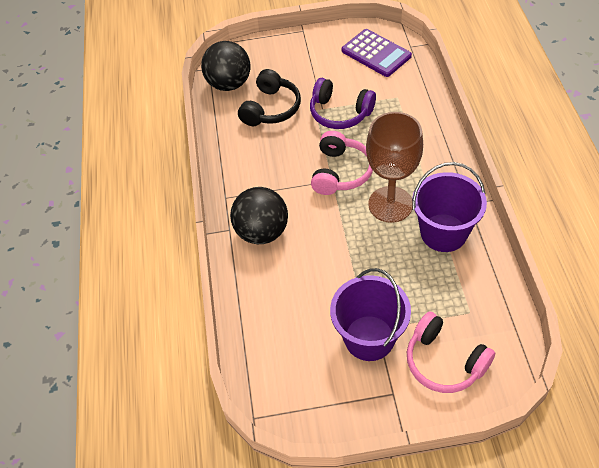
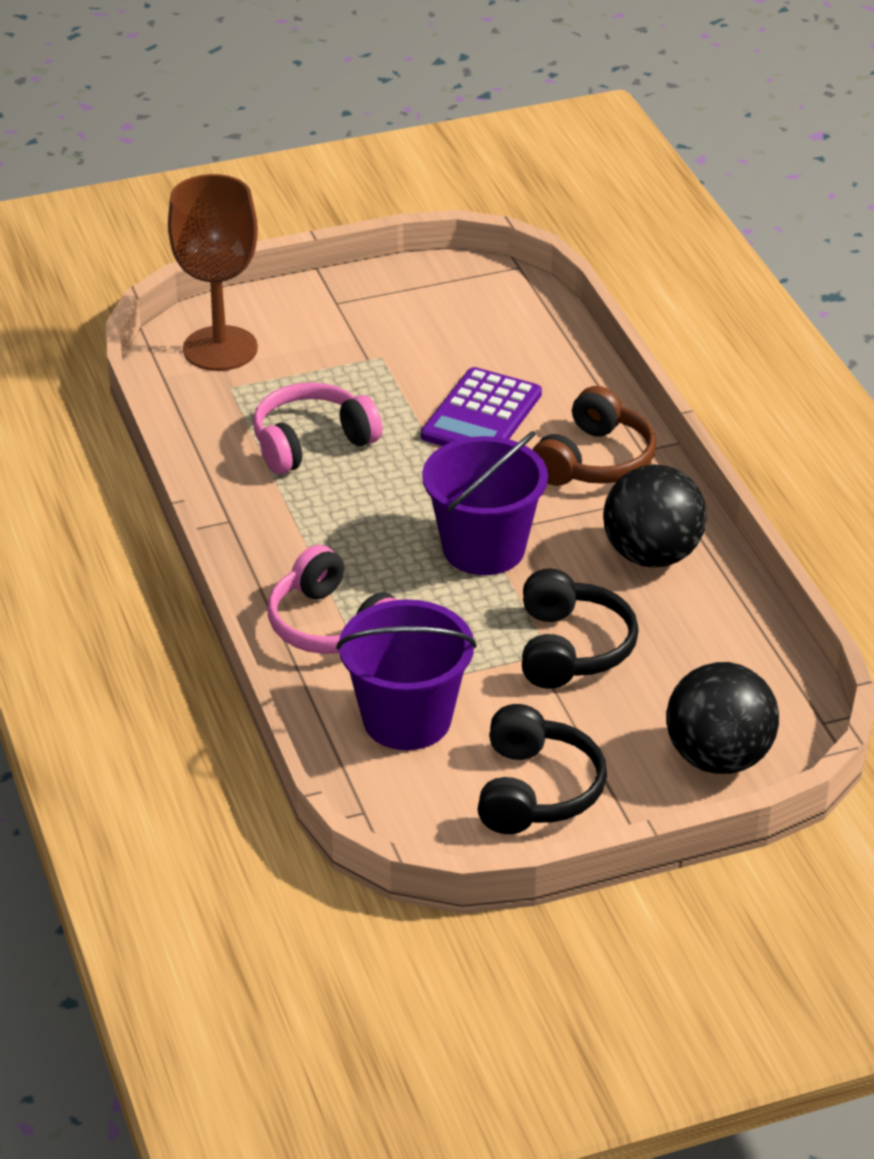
black headphones: 1 -> 2
brown headphones: 0 -> 1
purple headphones: 1 -> 0

